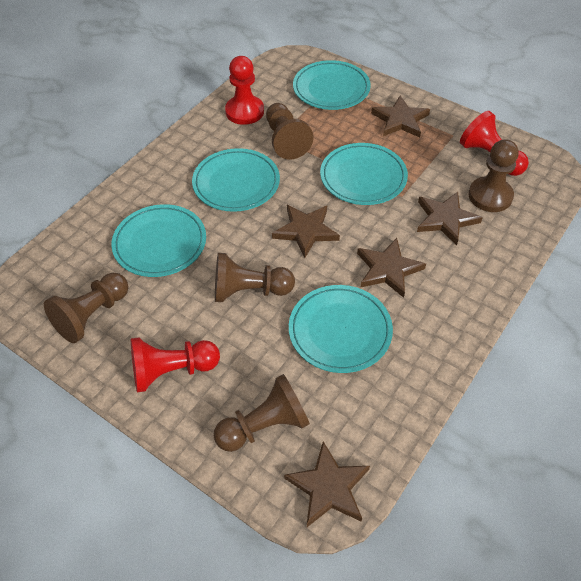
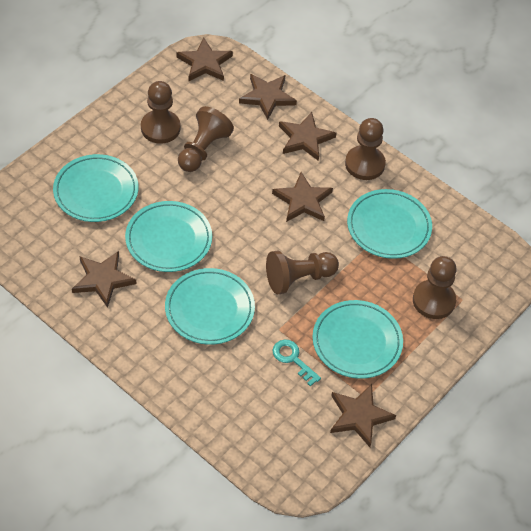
brown star: 5 -> 6
red pawn: 3 -> 0
turquoise key: 0 -> 1

